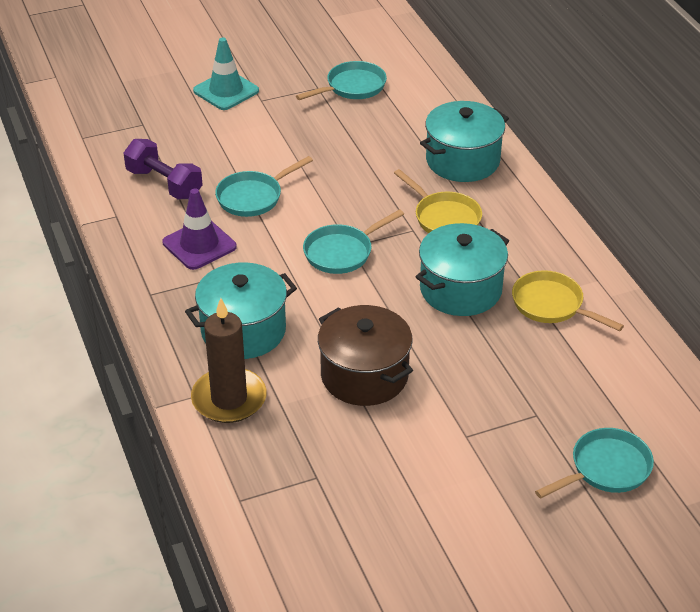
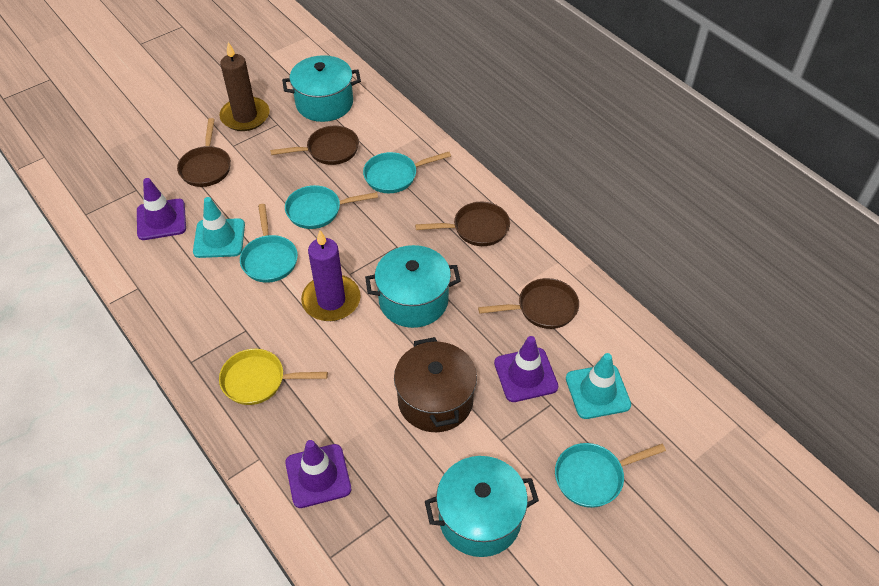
brown pan: 0 -> 4
purple candle: 0 -> 1
purple dumbbell: 1 -> 0
purple traffic cone: 1 -> 3
turquoise traffic cone: 1 -> 2
yellow pan: 2 -> 1

